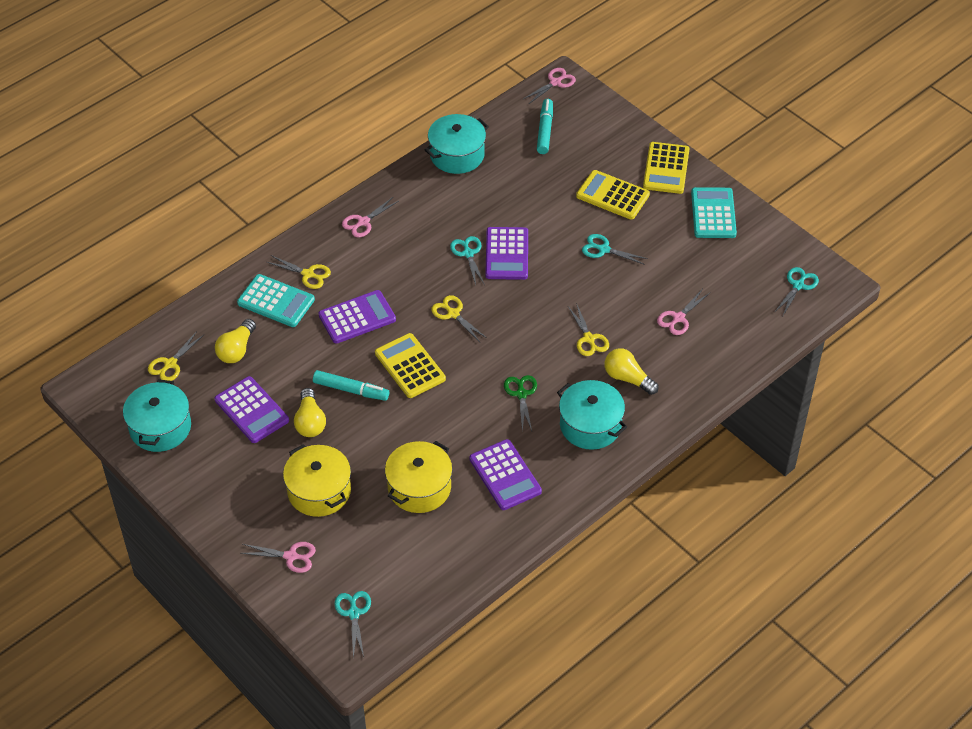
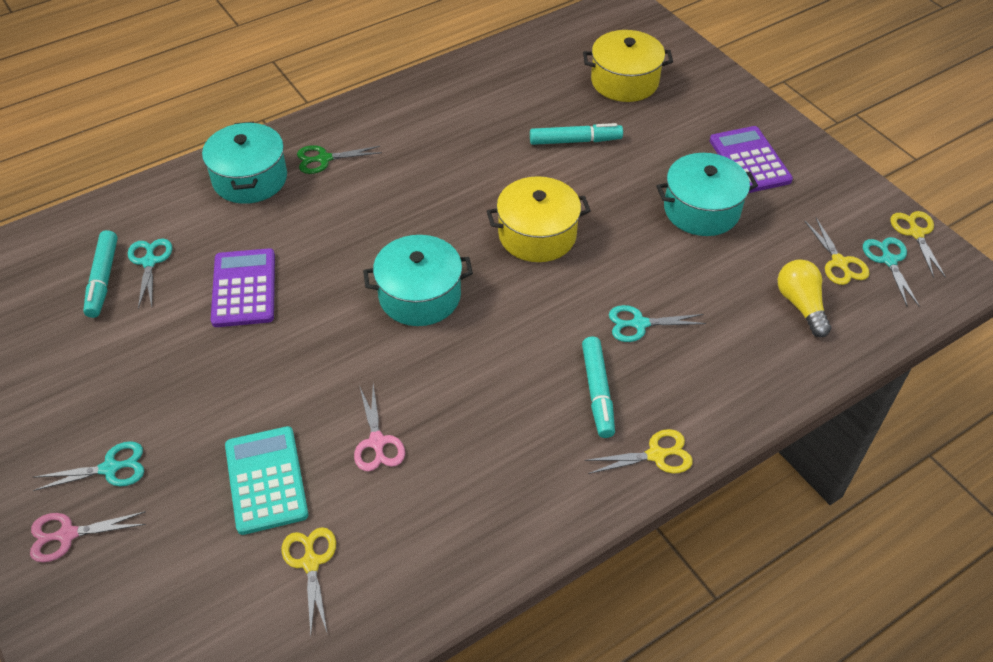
pink scissors: 4 -> 2
purple calculator: 4 -> 2
turquoise calculator: 2 -> 1
turquoise marker: 2 -> 3
yellow calculator: 3 -> 0
yellow light bulb: 3 -> 1

